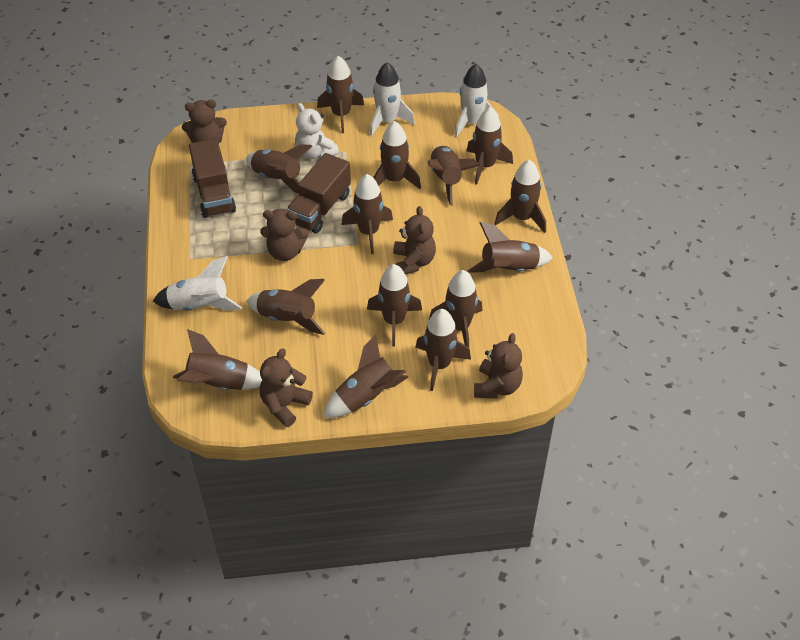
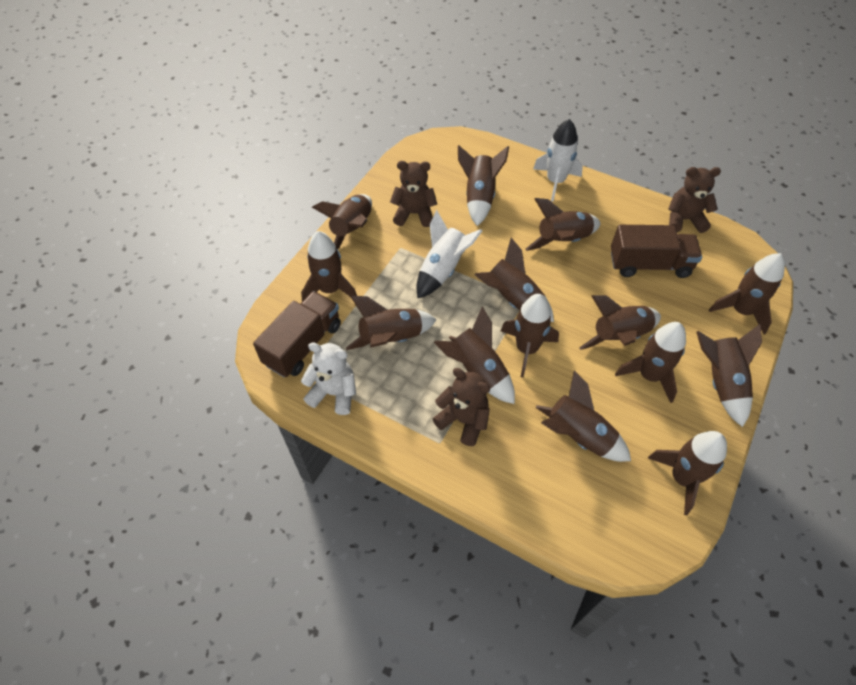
brown teddy bear: 5 -> 3
white rocket: 3 -> 2

